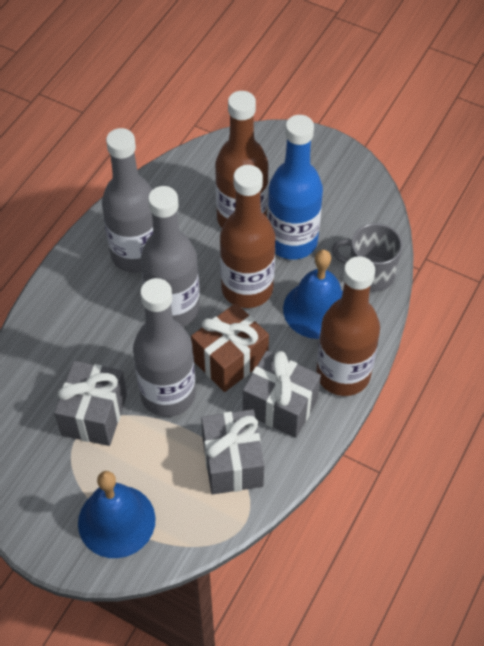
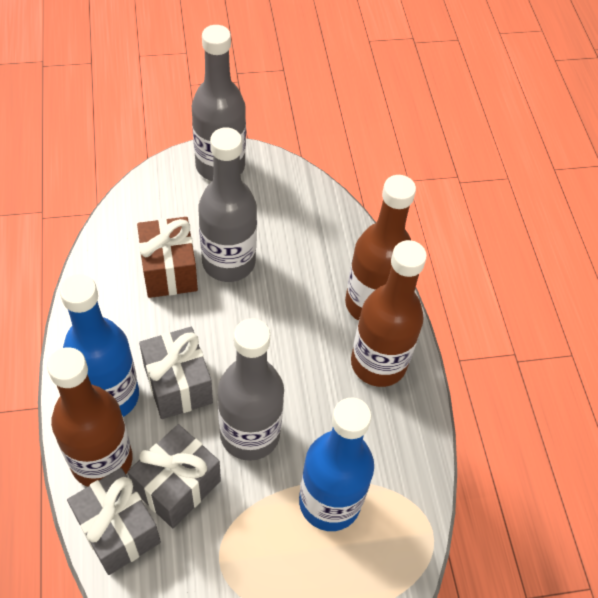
blue bell: 2 -> 0
blue bottle: 1 -> 2
grey mug: 1 -> 0

